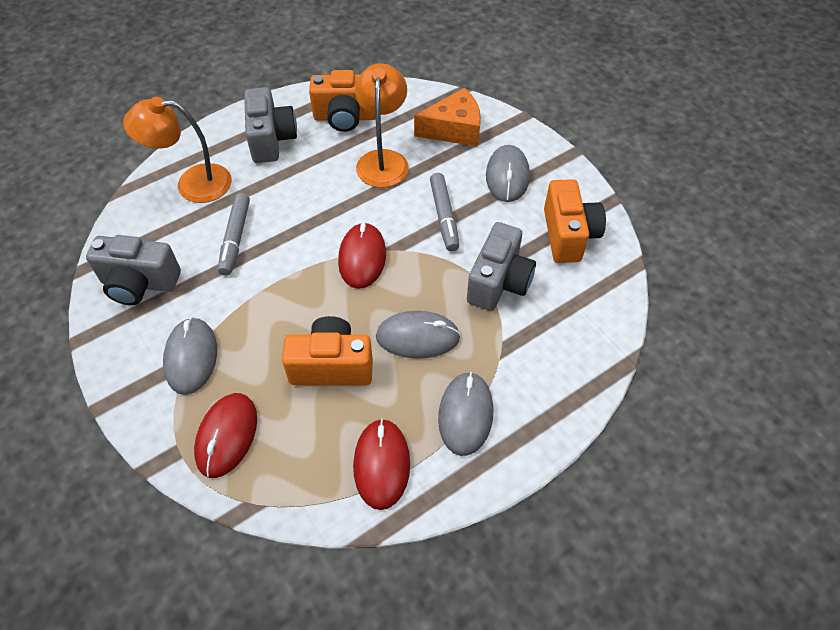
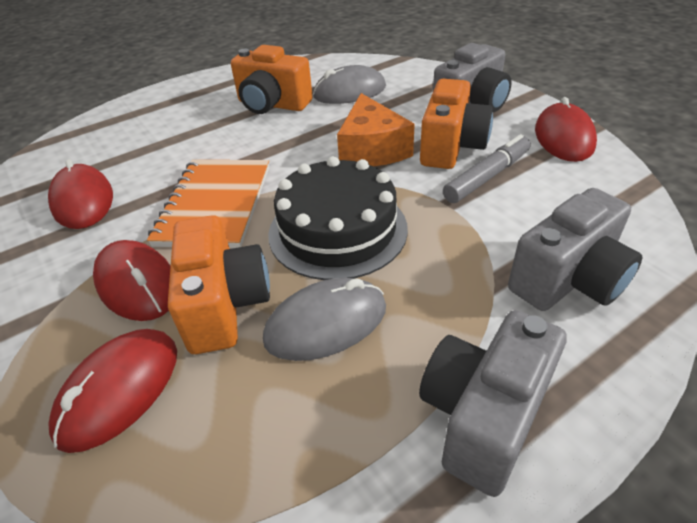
black cake: 0 -> 1
grey marker: 2 -> 1
grey mouse: 4 -> 2
orange lamp: 2 -> 0
orange notebook: 0 -> 1
red mouse: 3 -> 4

